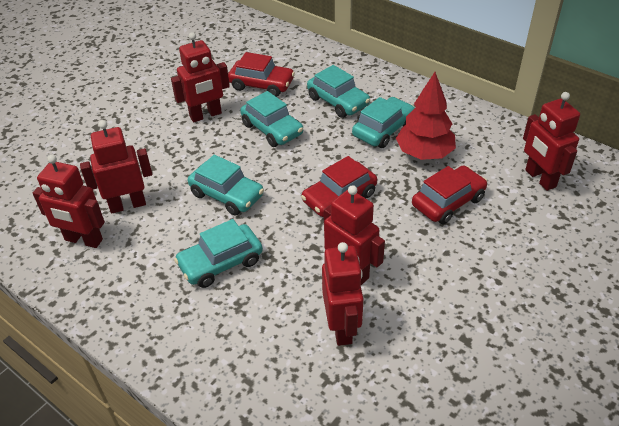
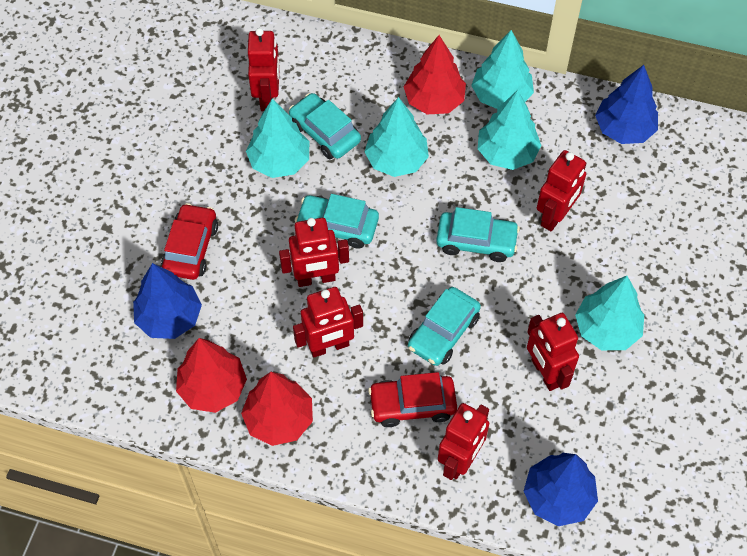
blue tree: 0 -> 3
red car: 3 -> 2
red tree: 1 -> 3
turquoise car: 5 -> 4
turquoise tree: 0 -> 5

